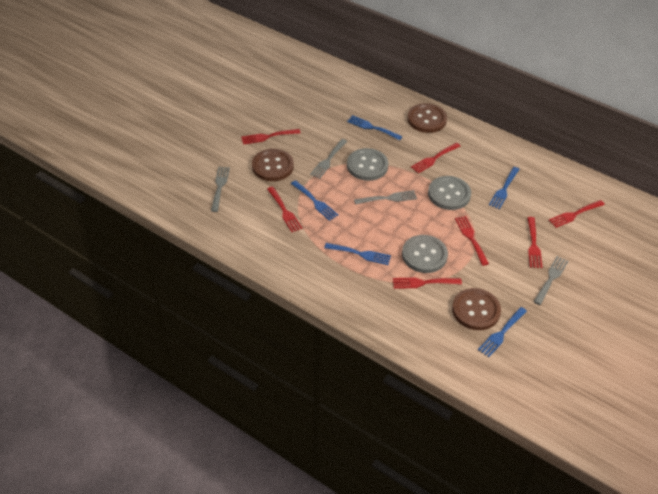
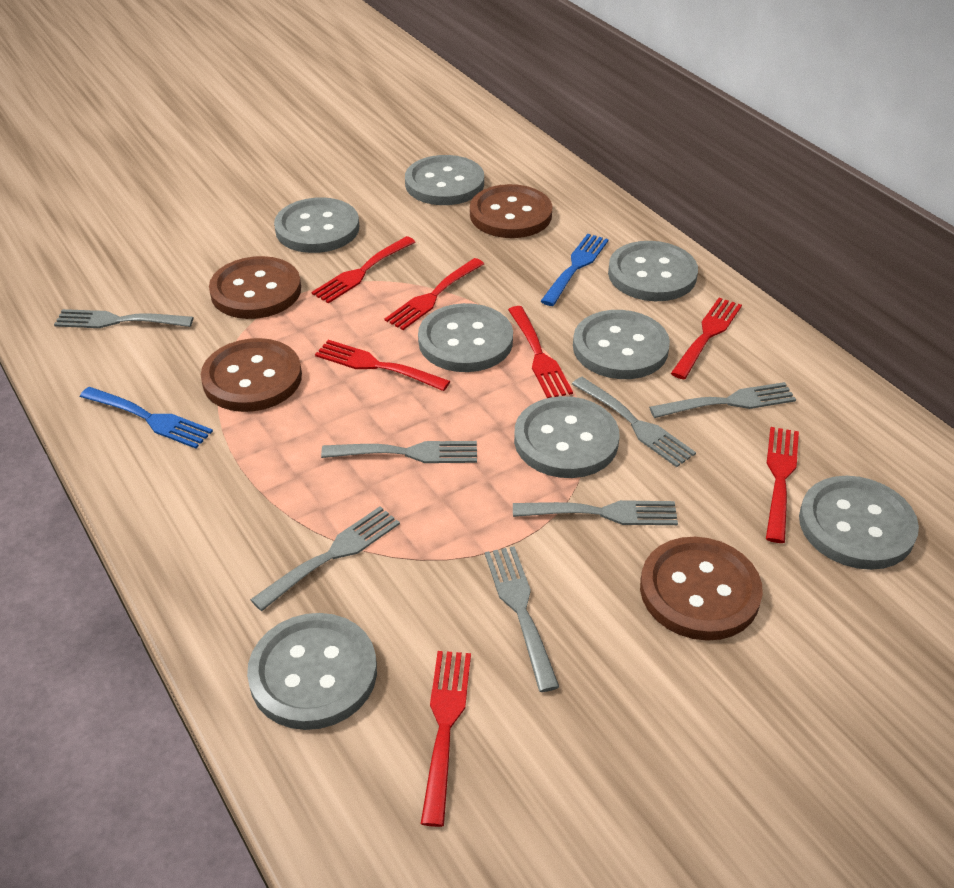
blue fork: 5 -> 2
brown button: 3 -> 4
grey button: 3 -> 8
grey fork: 4 -> 7

